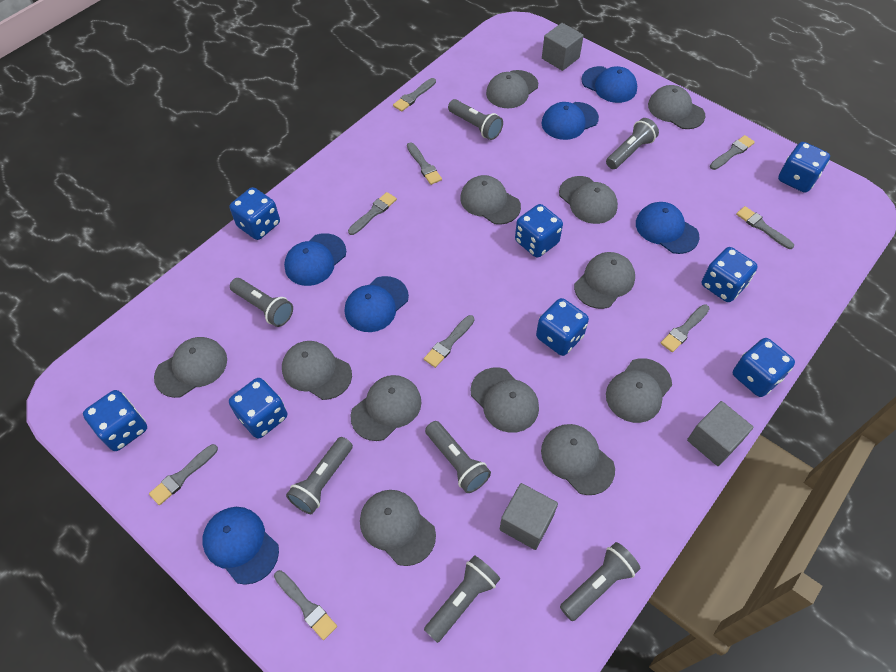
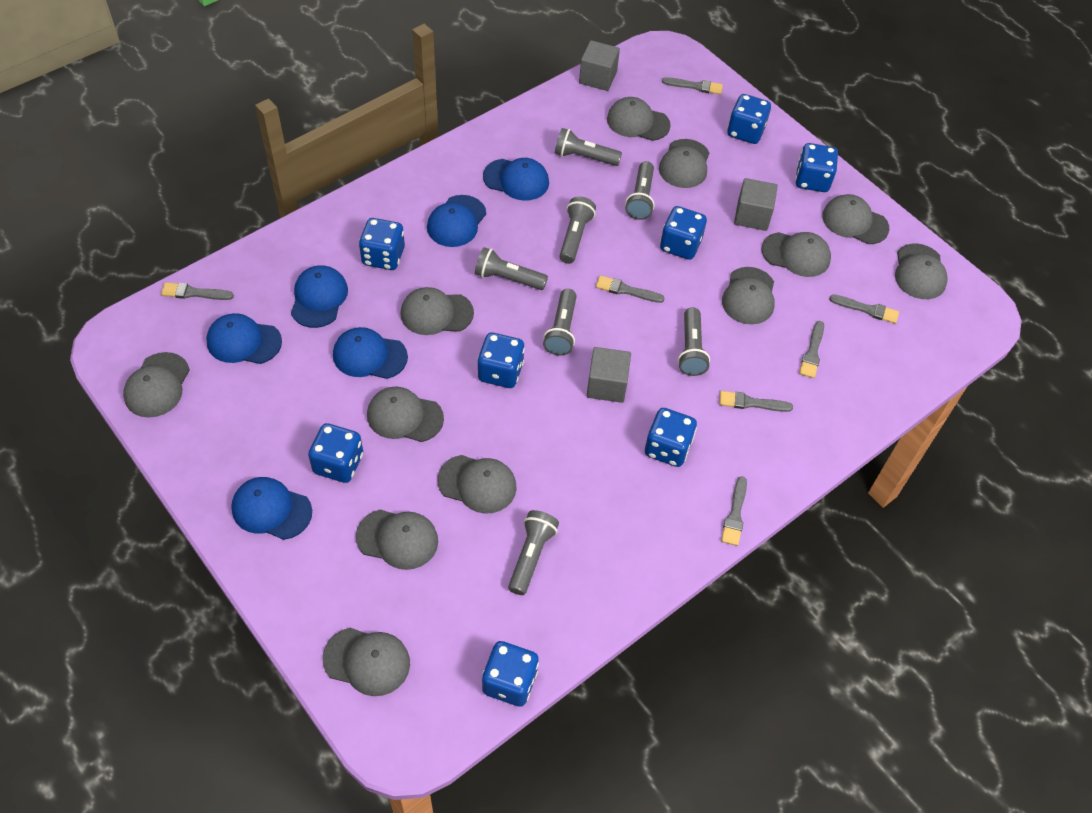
grey brush: 9 -> 7

